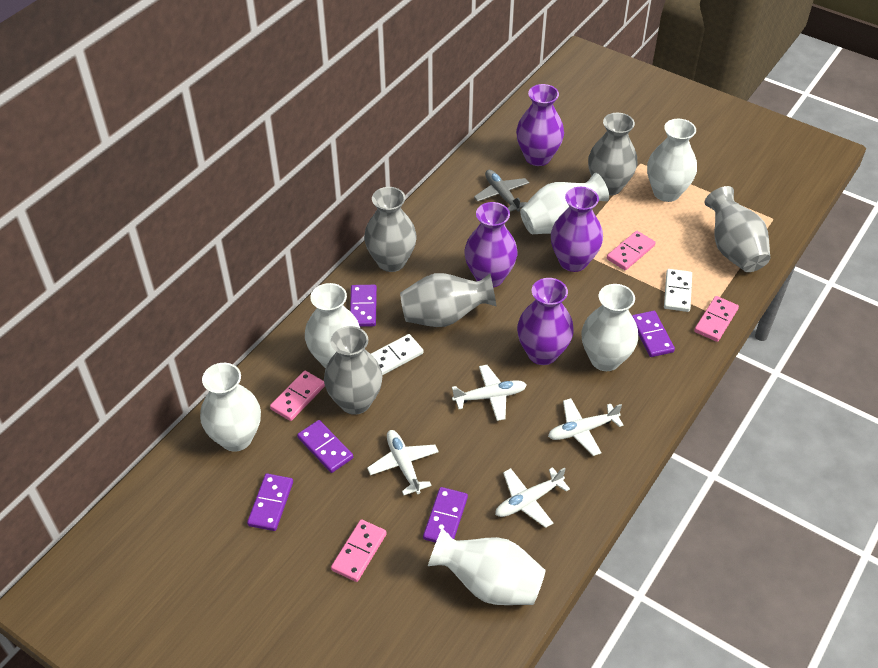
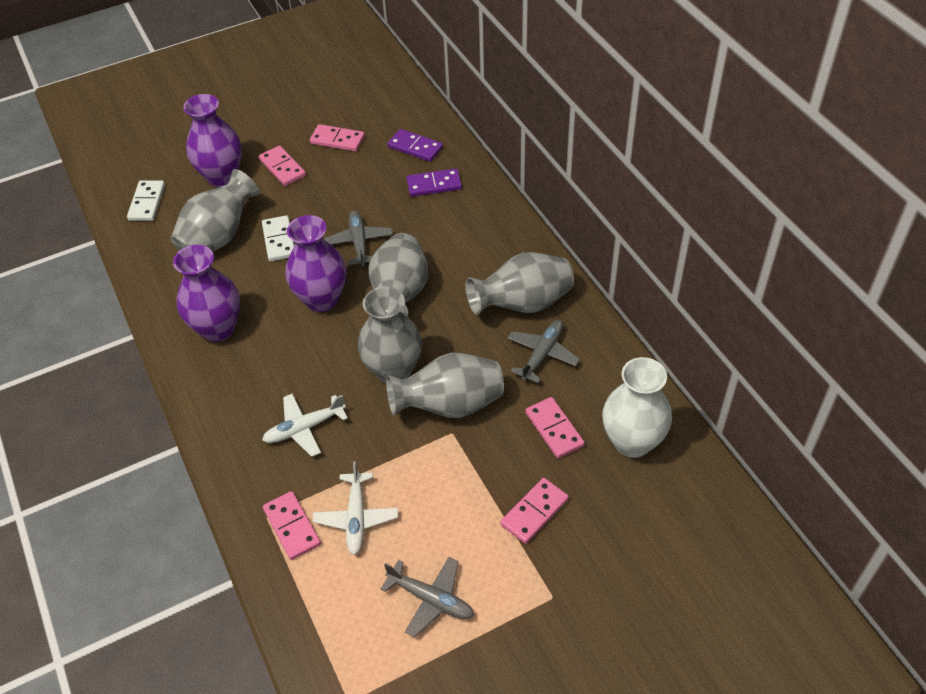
grey plane: 1 -> 3
pink domino: 4 -> 5
purple domino: 5 -> 2
purple vase: 4 -> 3
white plane: 4 -> 2
white vase: 6 -> 1

